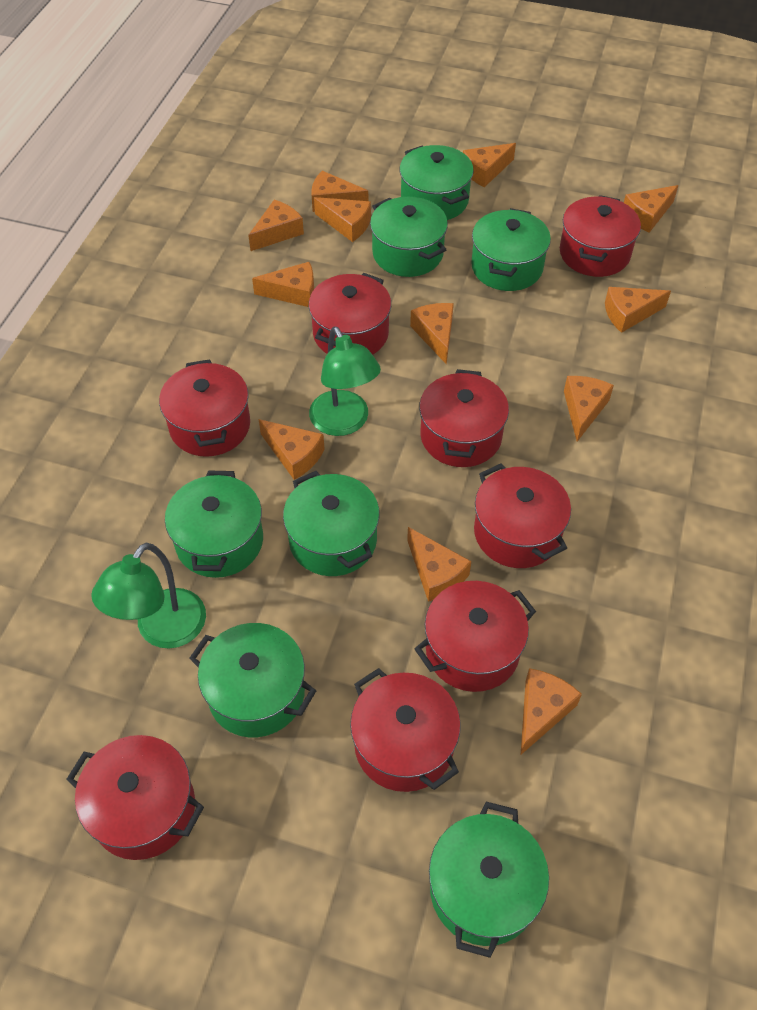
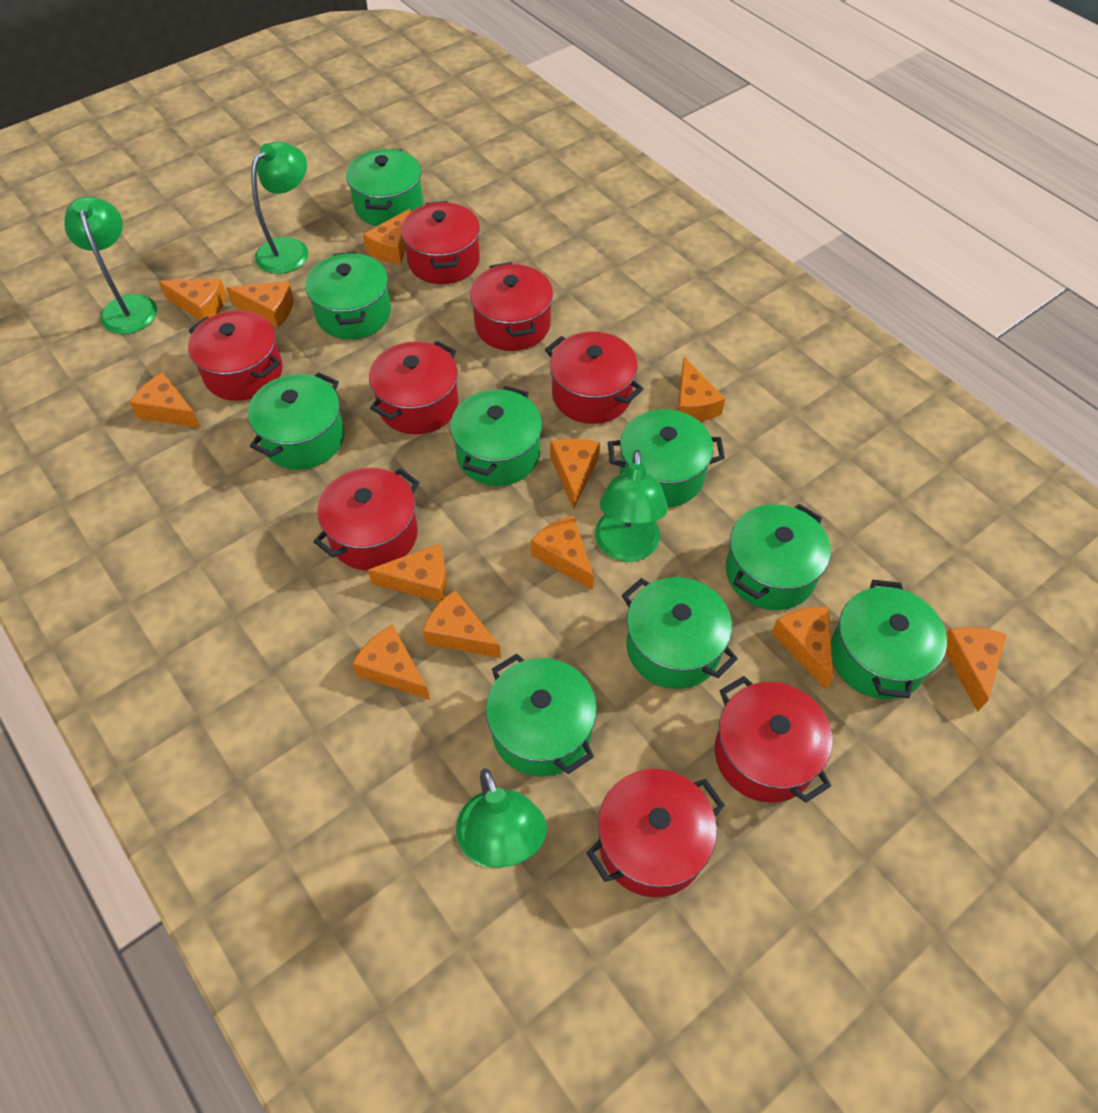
green lamp: 2 -> 4
green pot: 7 -> 9

